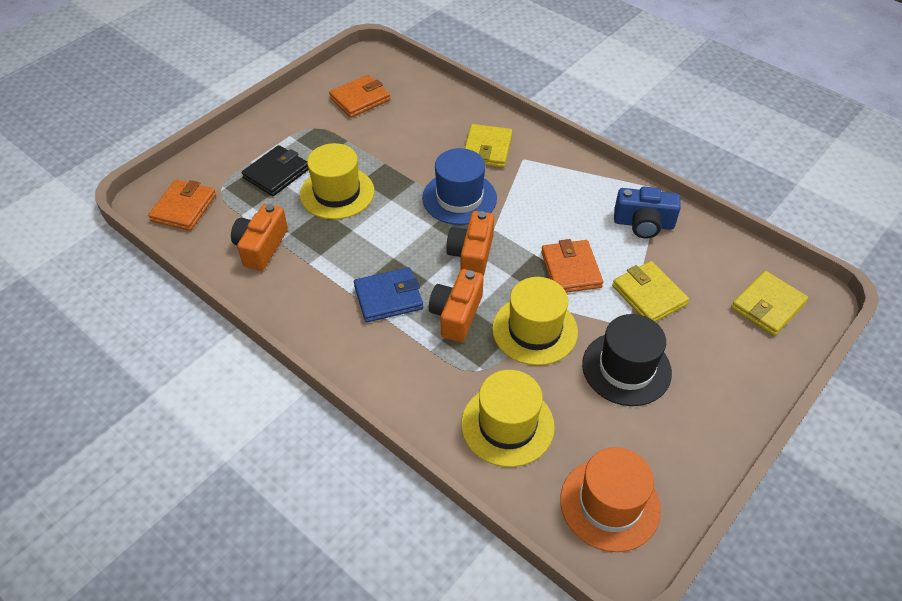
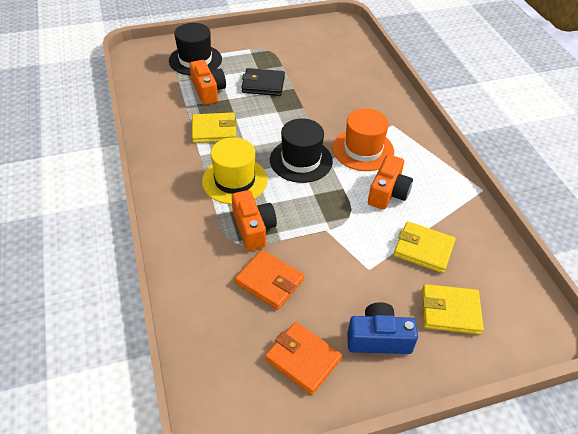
black hat: 1 -> 2
blue hat: 1 -> 0
blue wallet: 1 -> 0
orange wallet: 3 -> 2
yellow hat: 3 -> 1

